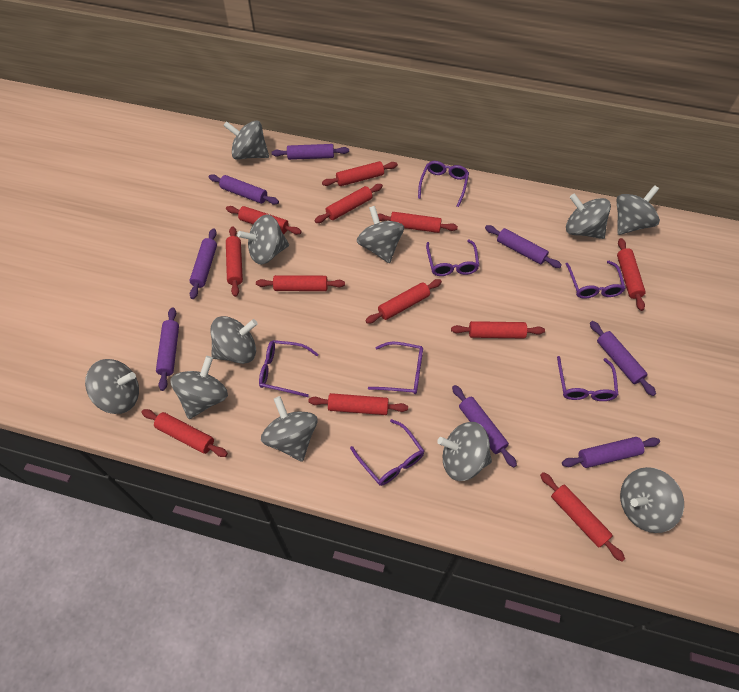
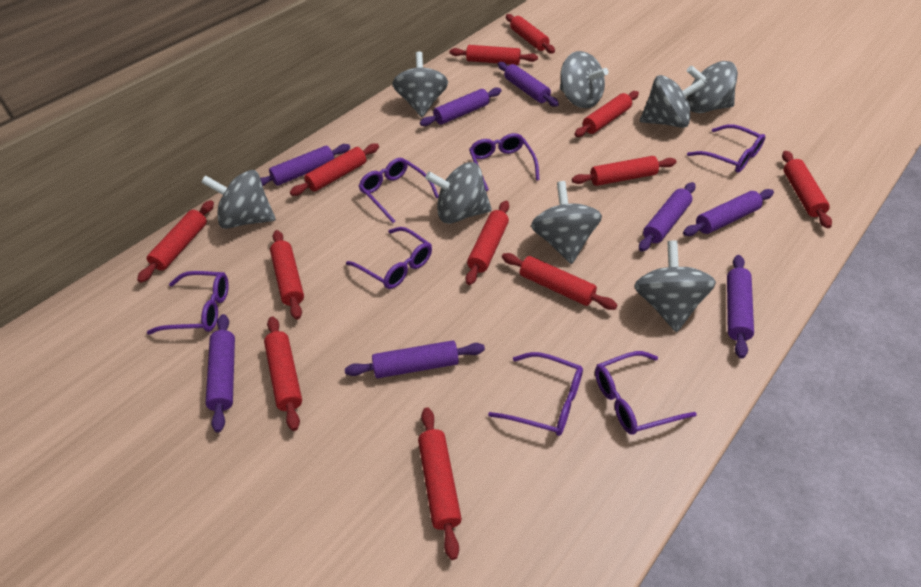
grey spinning top: 11 -> 8

